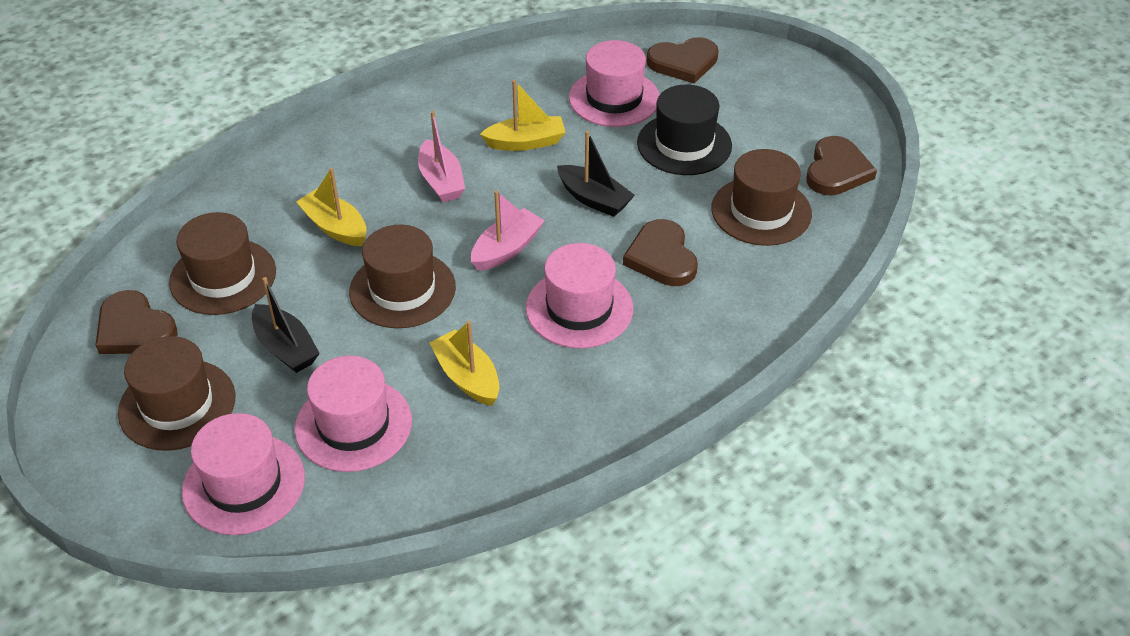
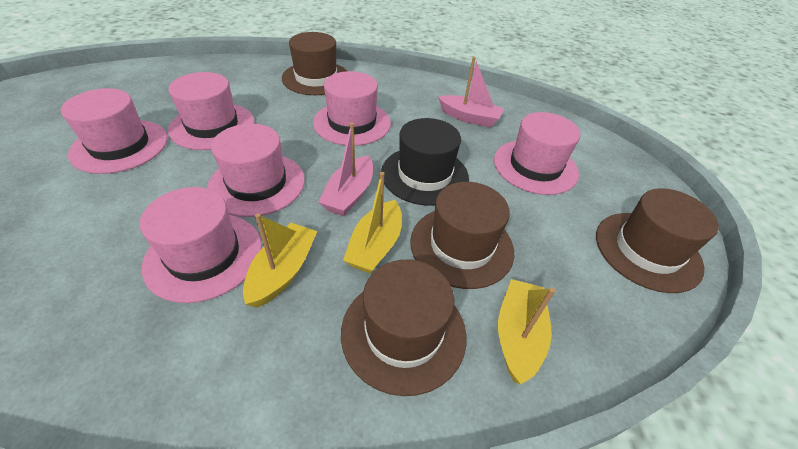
black boat: 2 -> 0
brown heart: 4 -> 0
pink hat: 4 -> 6

